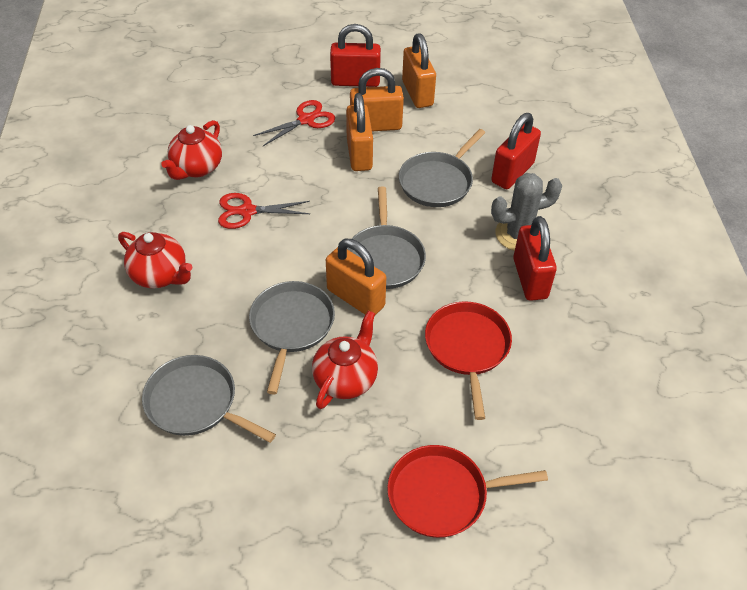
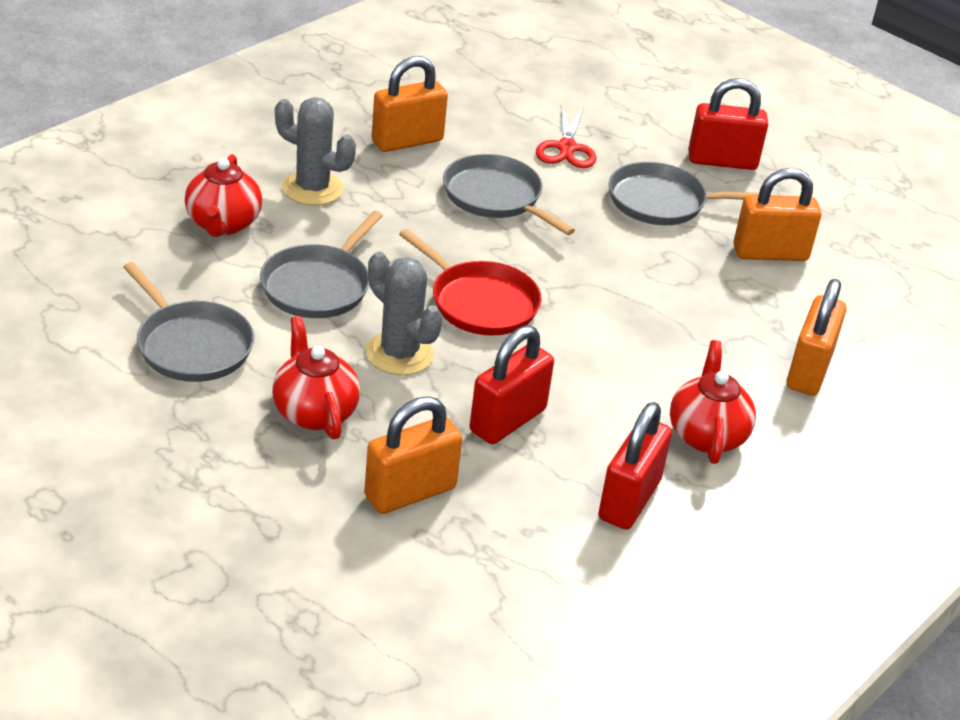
grey cactus: 1 -> 2
red pan: 2 -> 1
red scissors: 2 -> 1

